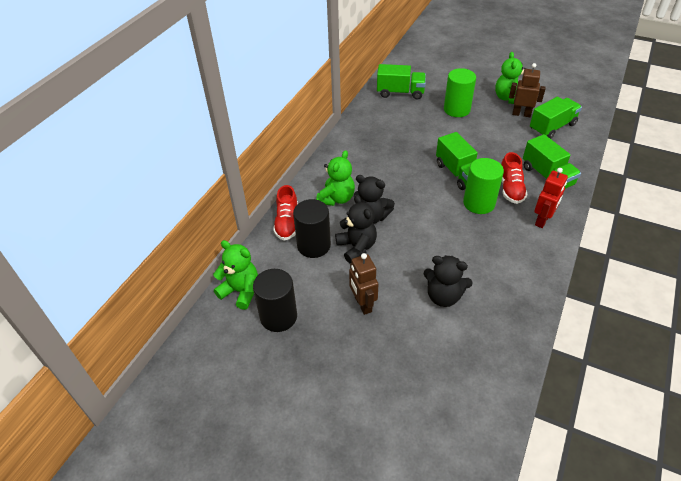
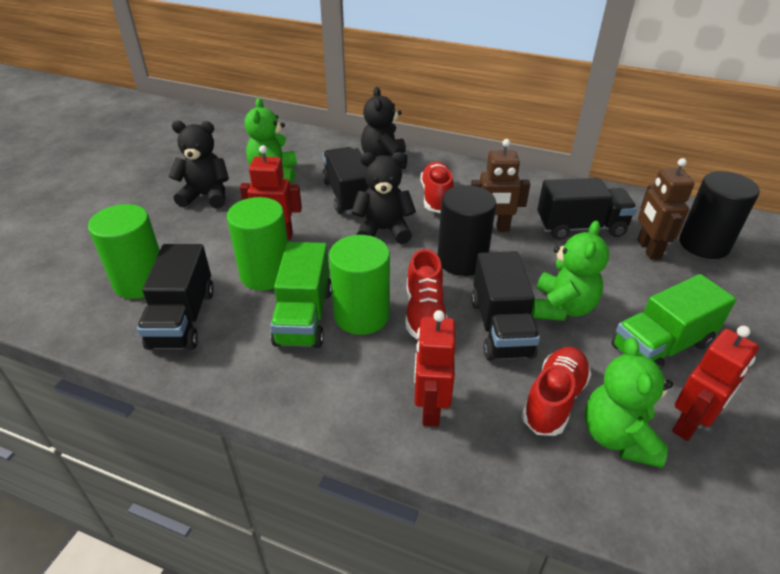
black truck: 0 -> 4
green cylinder: 2 -> 3
green truck: 4 -> 2
red robot: 1 -> 3
red shoe: 2 -> 3

